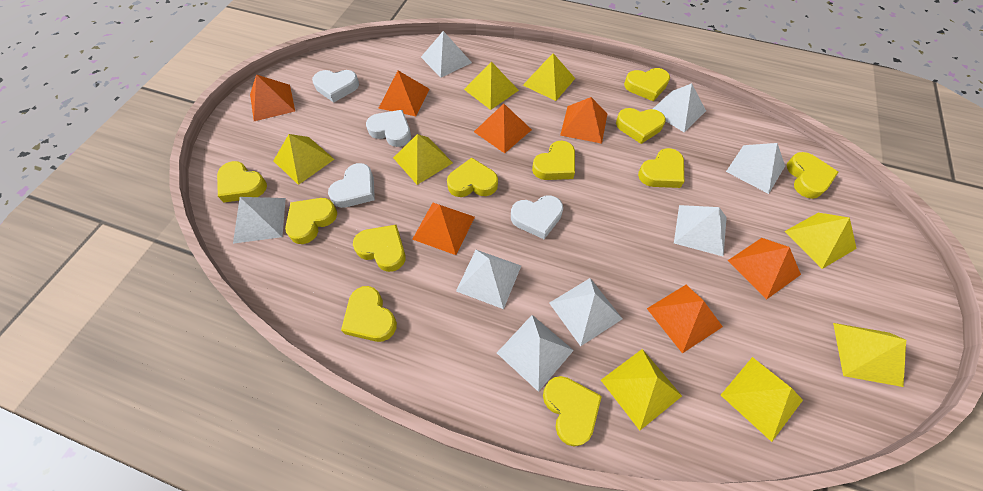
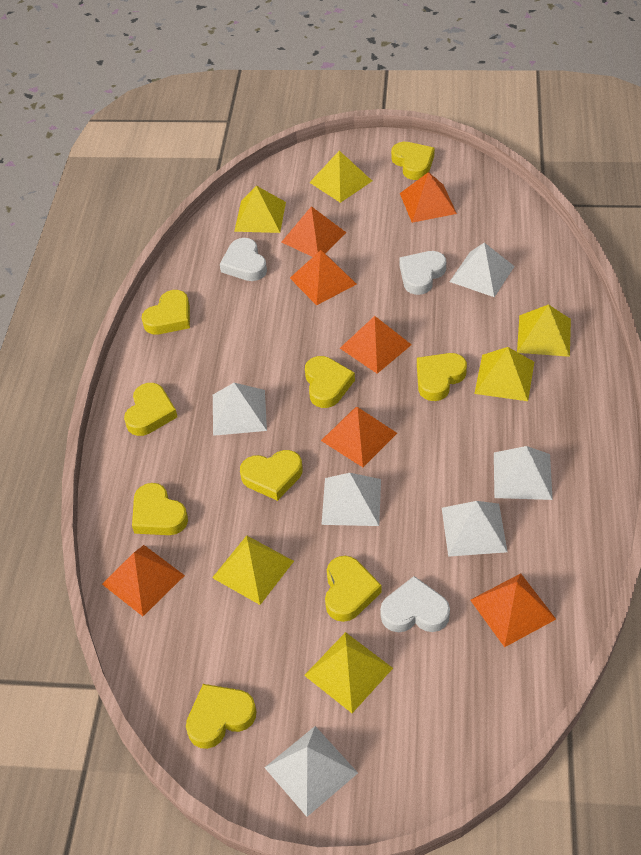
white heart: 4 -> 3
white pyramid: 8 -> 6
yellow heart: 11 -> 9
yellow pyramid: 8 -> 6

